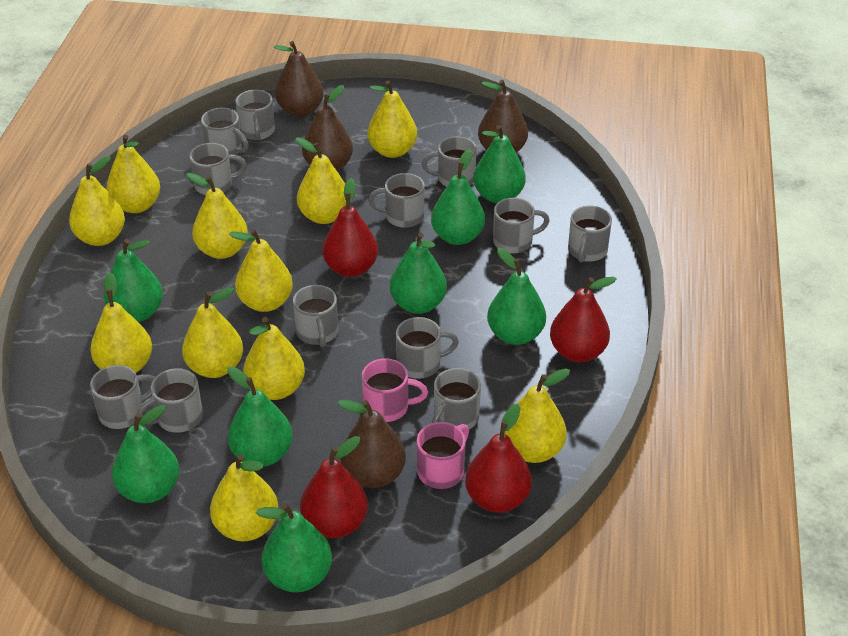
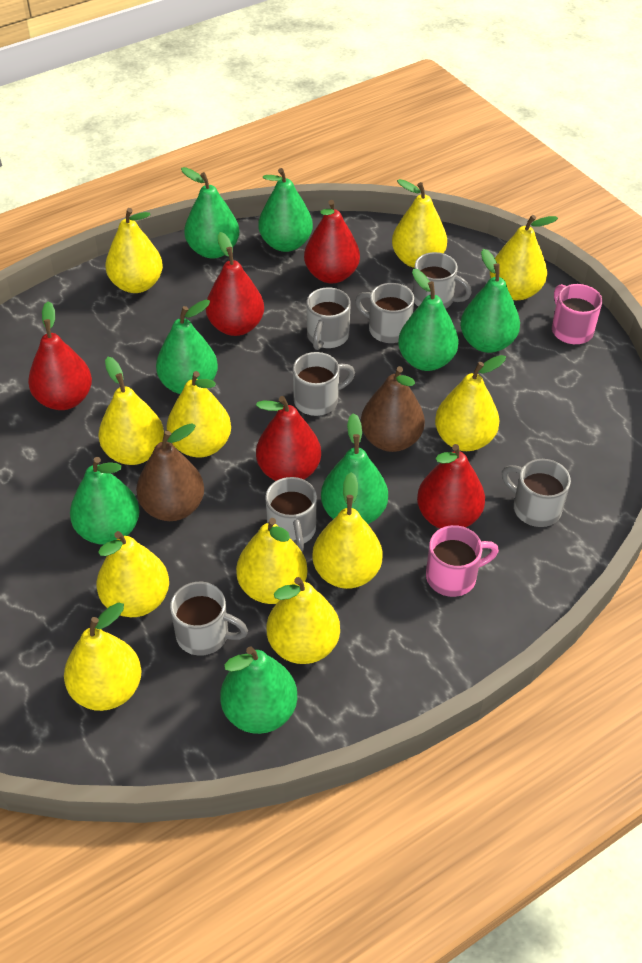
brown pear: 4 -> 2
grey mug: 12 -> 7
red pear: 4 -> 5

